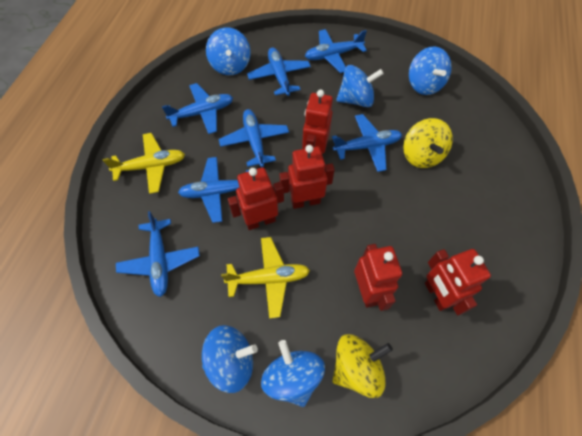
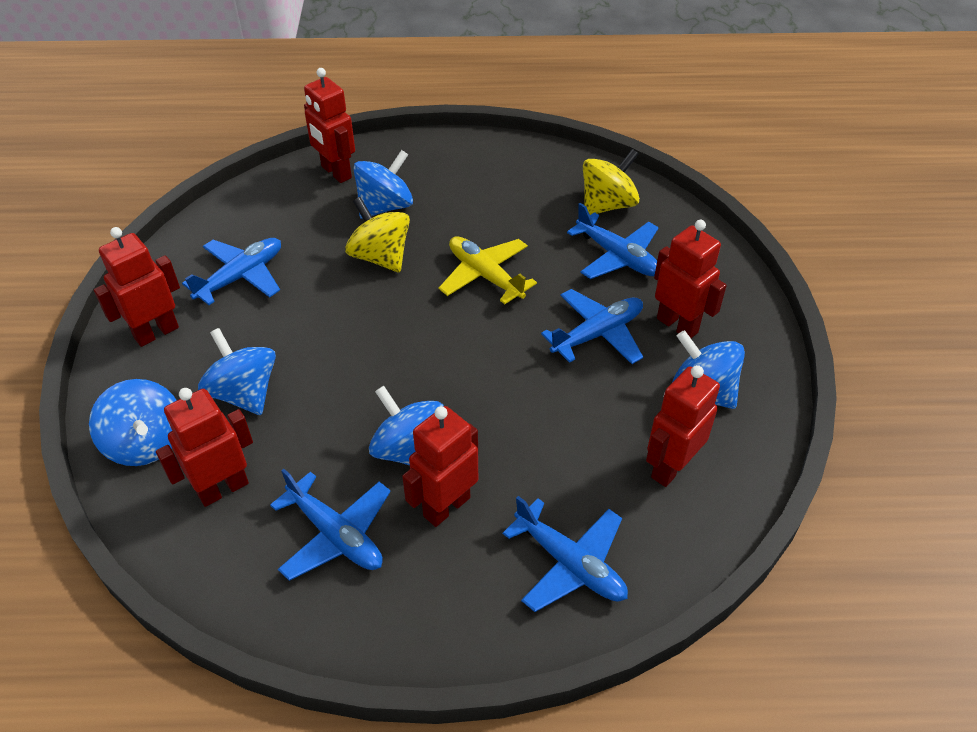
blue plane: 7 -> 5
red robot: 5 -> 6
yellow plane: 2 -> 1

